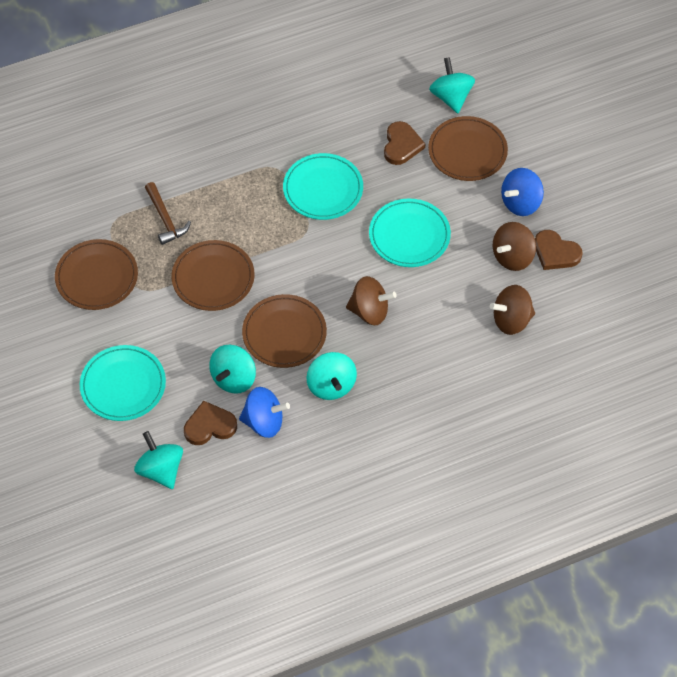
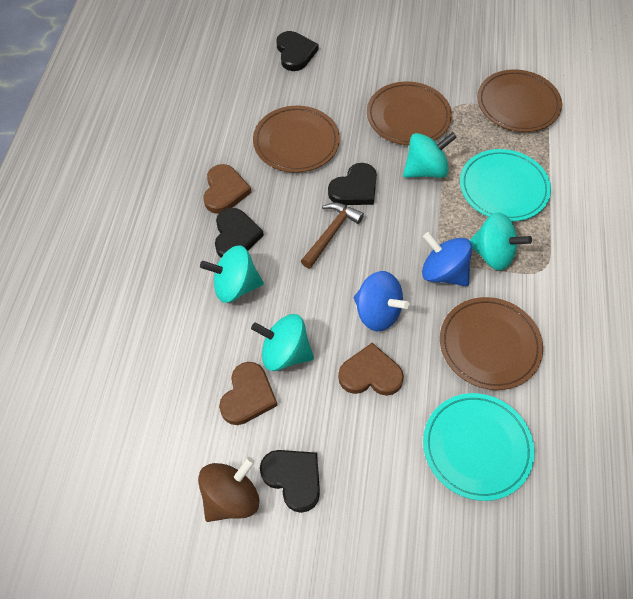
black heart: 0 -> 4
brown spinning top: 3 -> 1
turquoise plate: 3 -> 2

